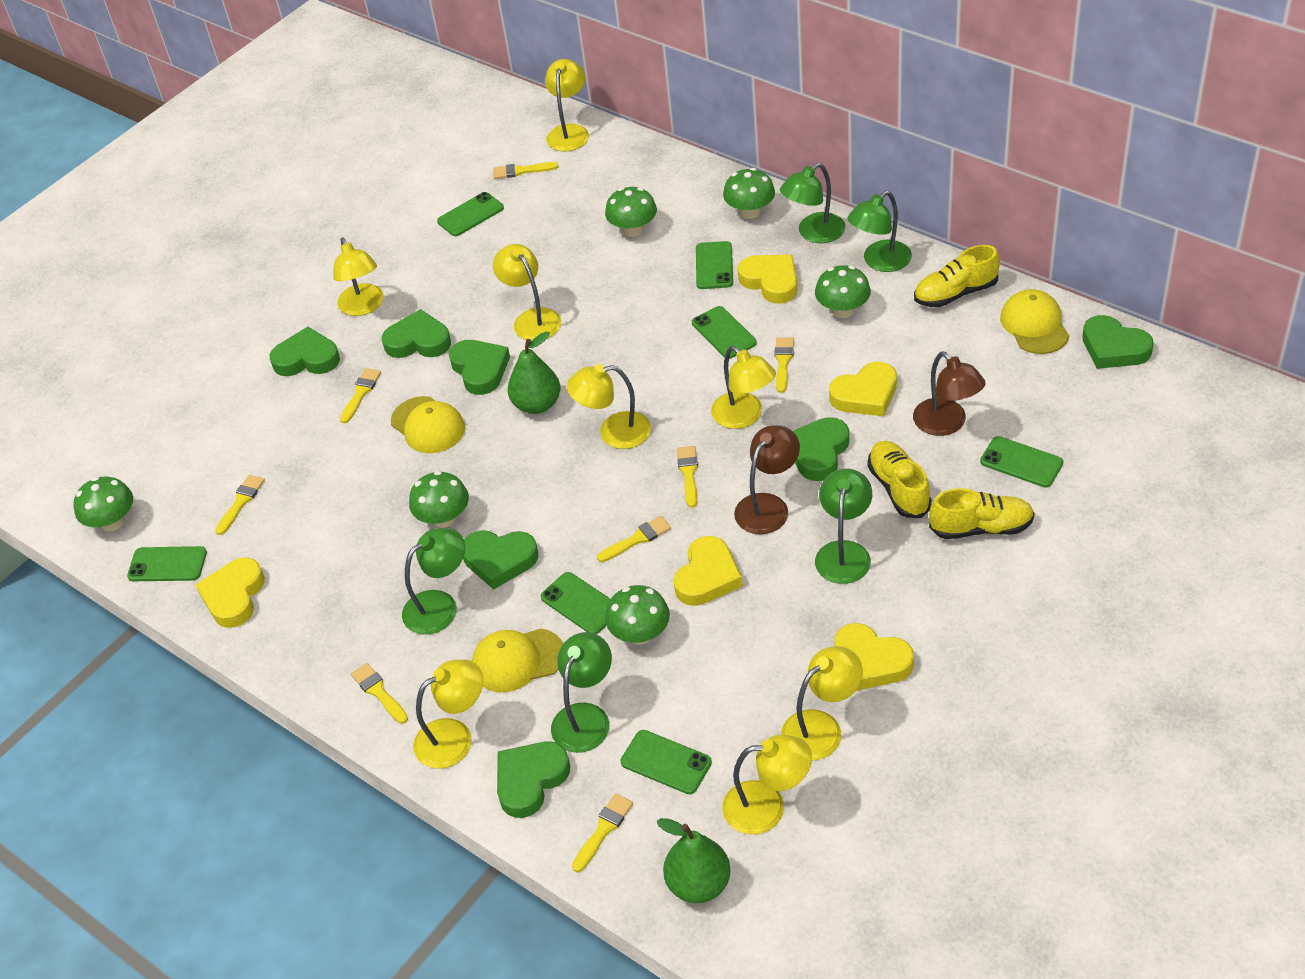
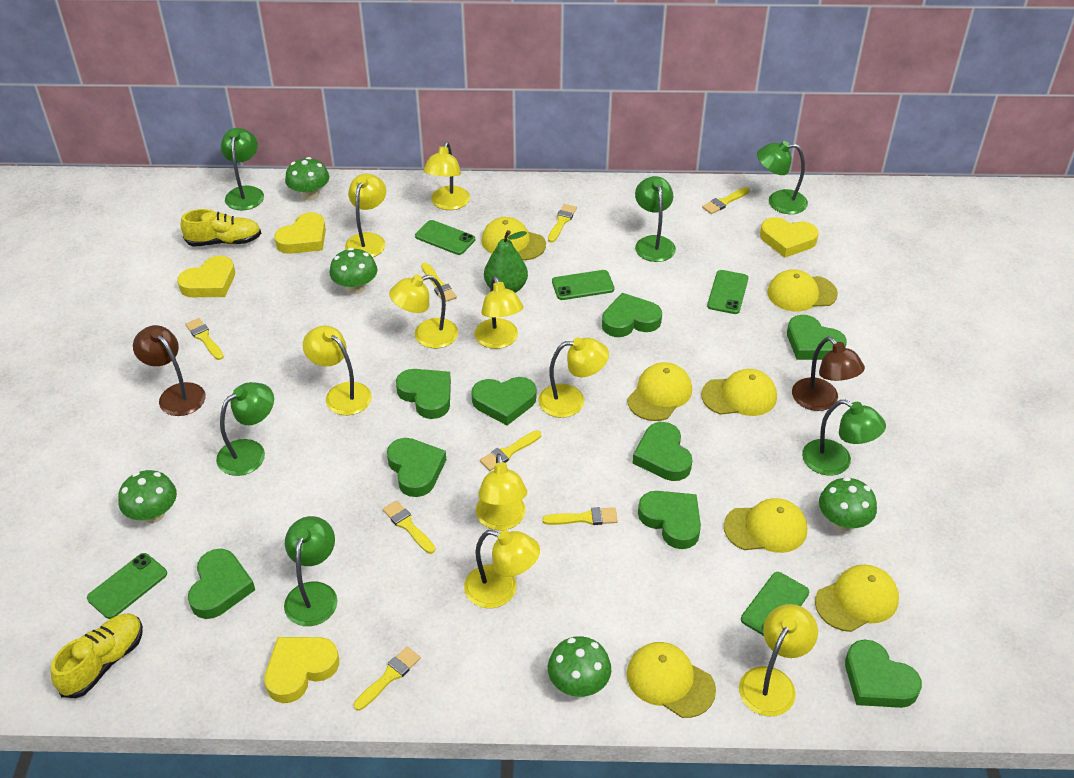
green heart: 7 -> 9
green lamp: 5 -> 6
green mushroom: 6 -> 5
green pear: 2 -> 1
green phone: 7 -> 5
yellow cap: 3 -> 7
yellow heart: 5 -> 4
yellow lamp: 8 -> 9
yellow shoe: 3 -> 2

